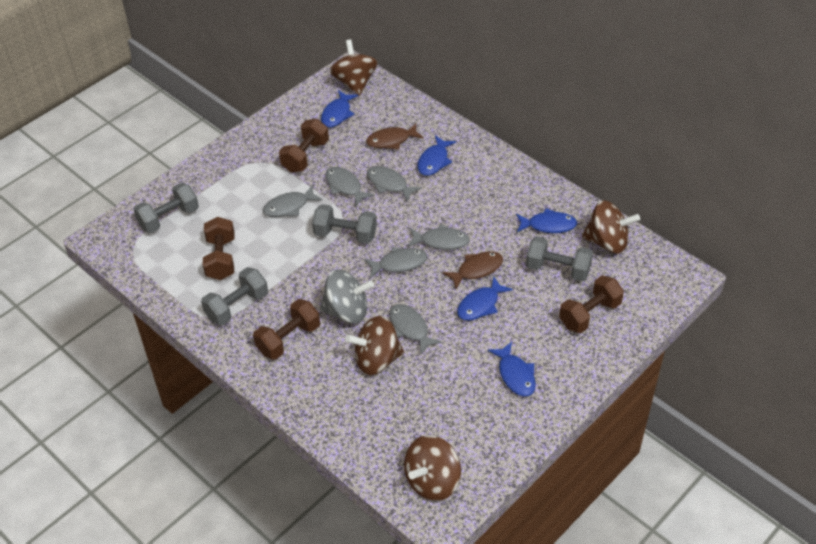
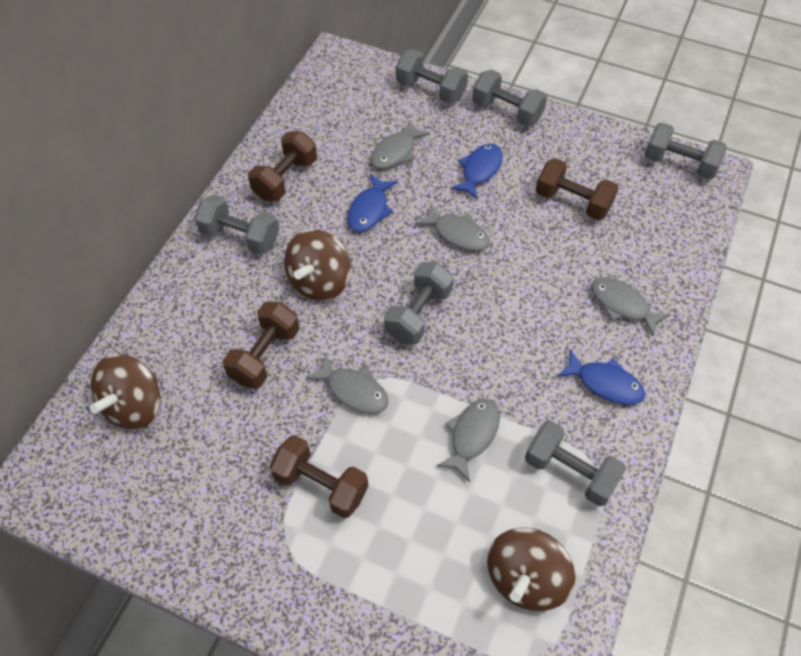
blue fish: 5 -> 3
brown fish: 2 -> 0
brown spinning top: 4 -> 3
grey dumbbell: 4 -> 6
grey fish: 6 -> 5
grey spinning top: 1 -> 0

